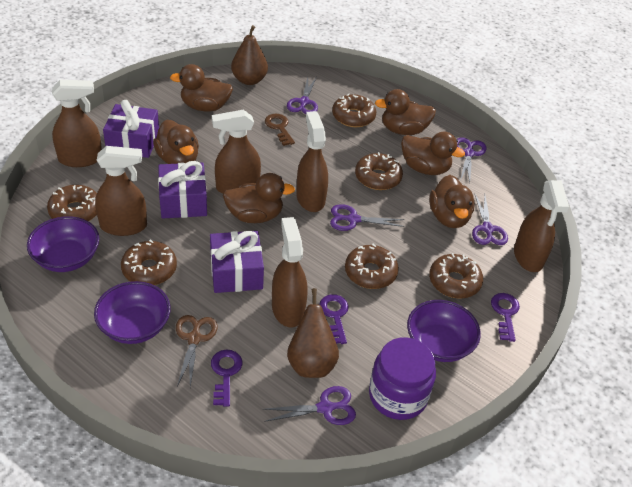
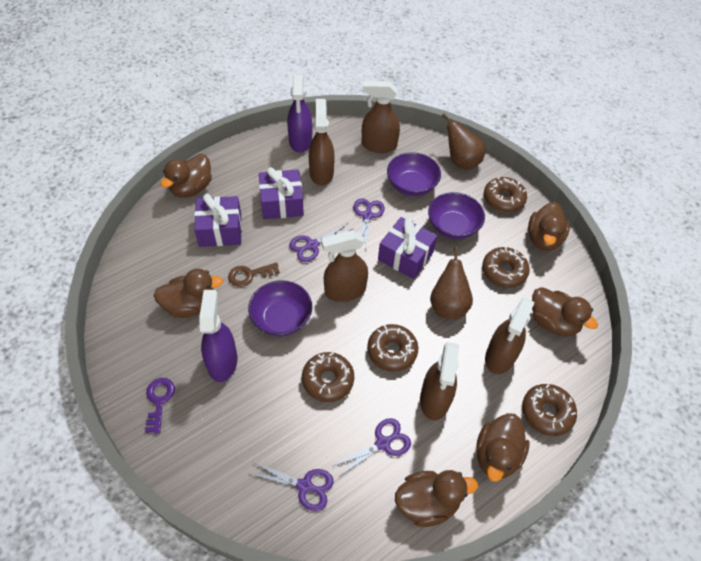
brown donut: 6 -> 5
brown scissors: 1 -> 0
brown spray bottle: 6 -> 5
purple jar: 1 -> 0
purple key: 3 -> 1
purple scissors: 5 -> 4
purple spray bottle: 0 -> 2

